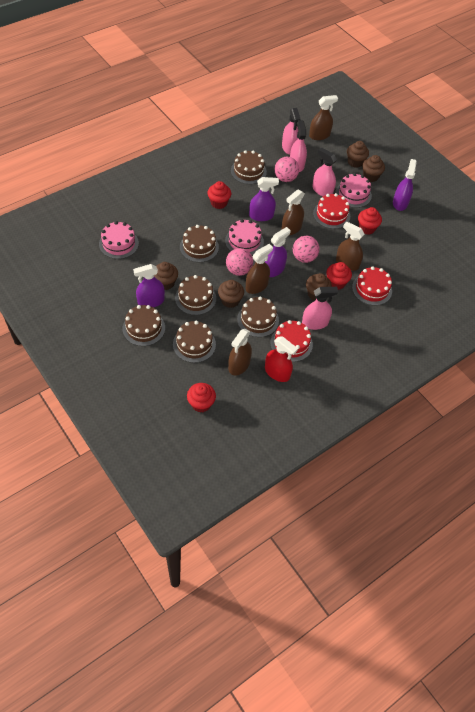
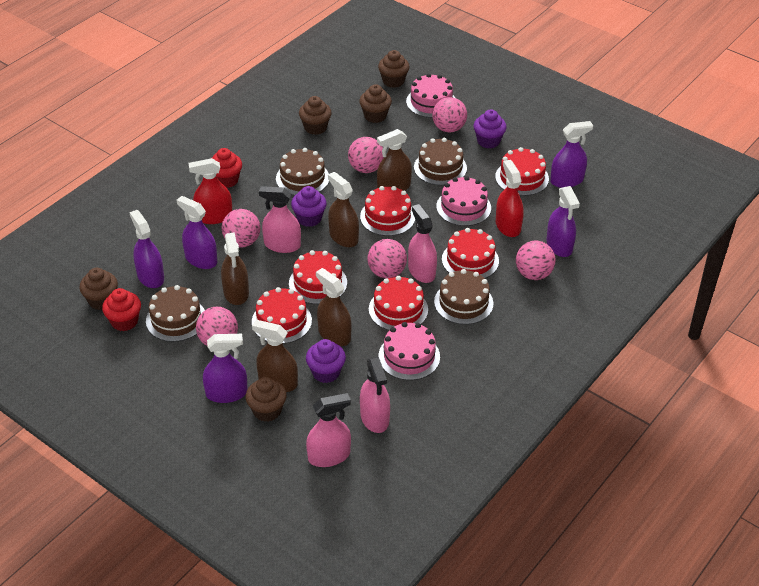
brown cake: 6 -> 4
pink ball: 3 -> 6
purple cupcake: 0 -> 3
purple spray bottle: 4 -> 5
red cake: 3 -> 6
red cupcake: 4 -> 2
red spray bottle: 1 -> 2

